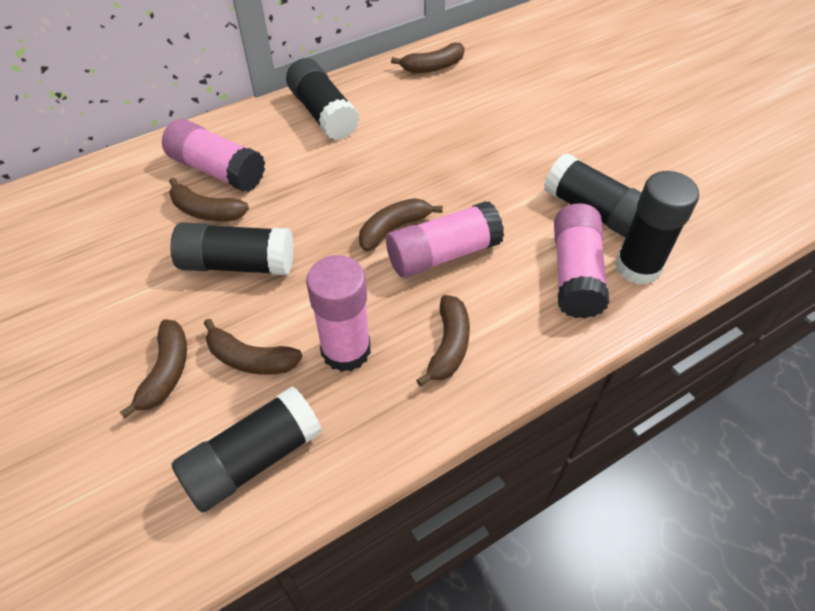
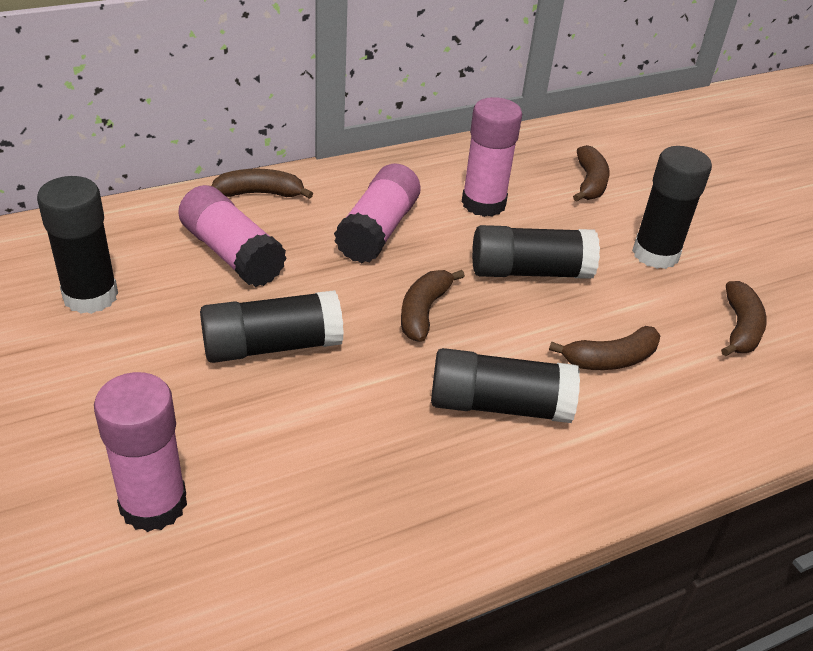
brown banana: 6 -> 5

